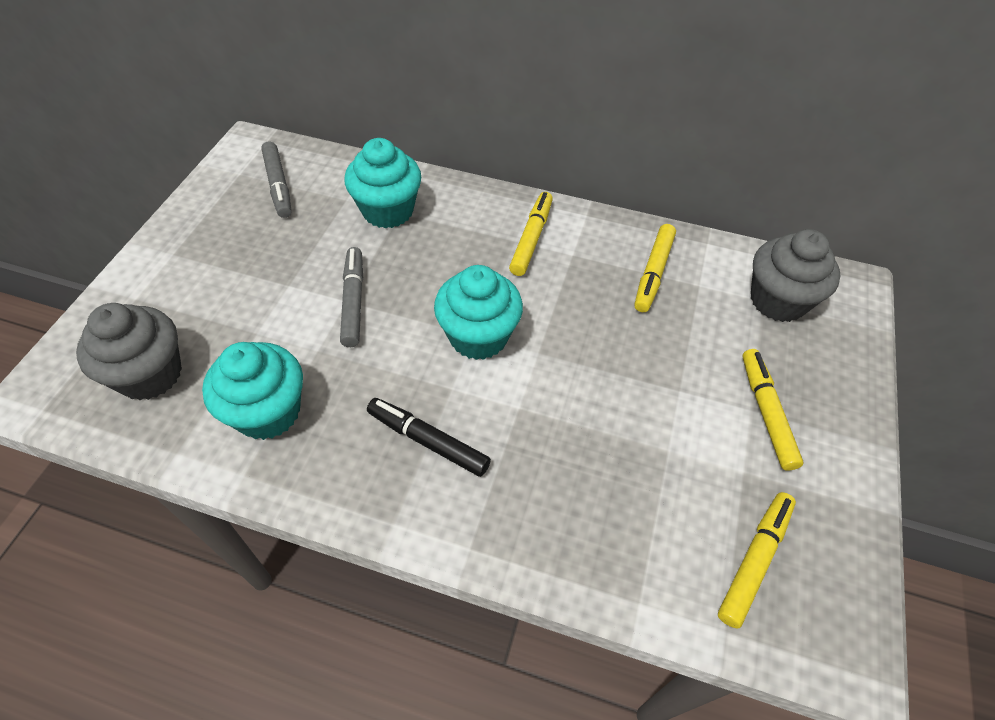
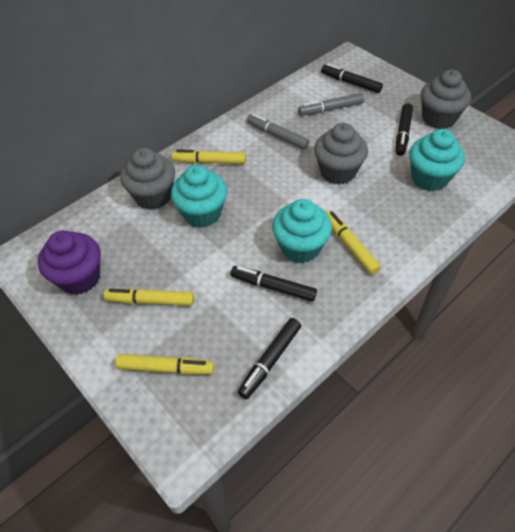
black marker: 1 -> 4
grey cupcake: 2 -> 3
purple cupcake: 0 -> 1

